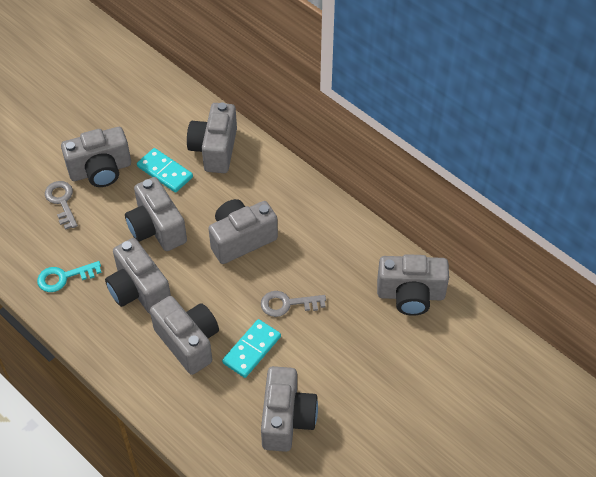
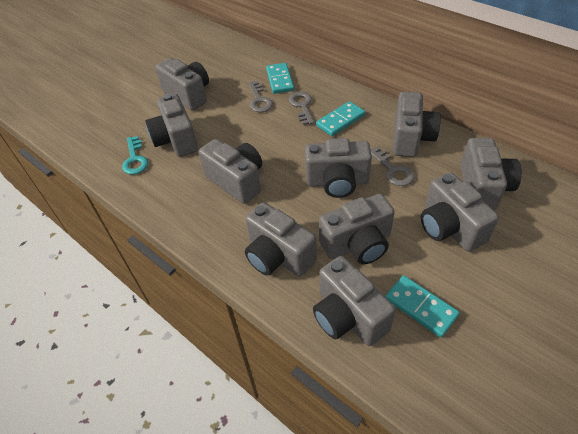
grey camera: 8 -> 10
grey key: 2 -> 3
turquoise domino: 2 -> 3

